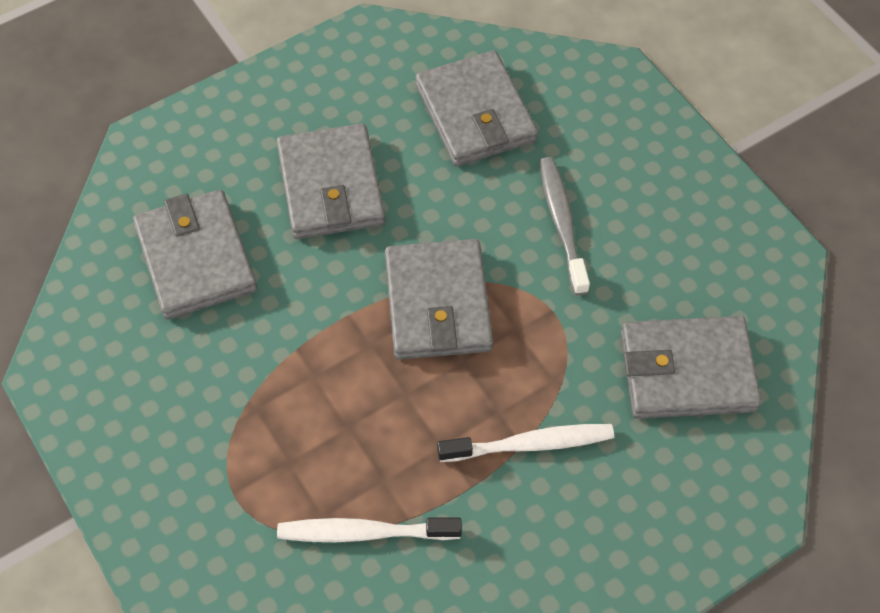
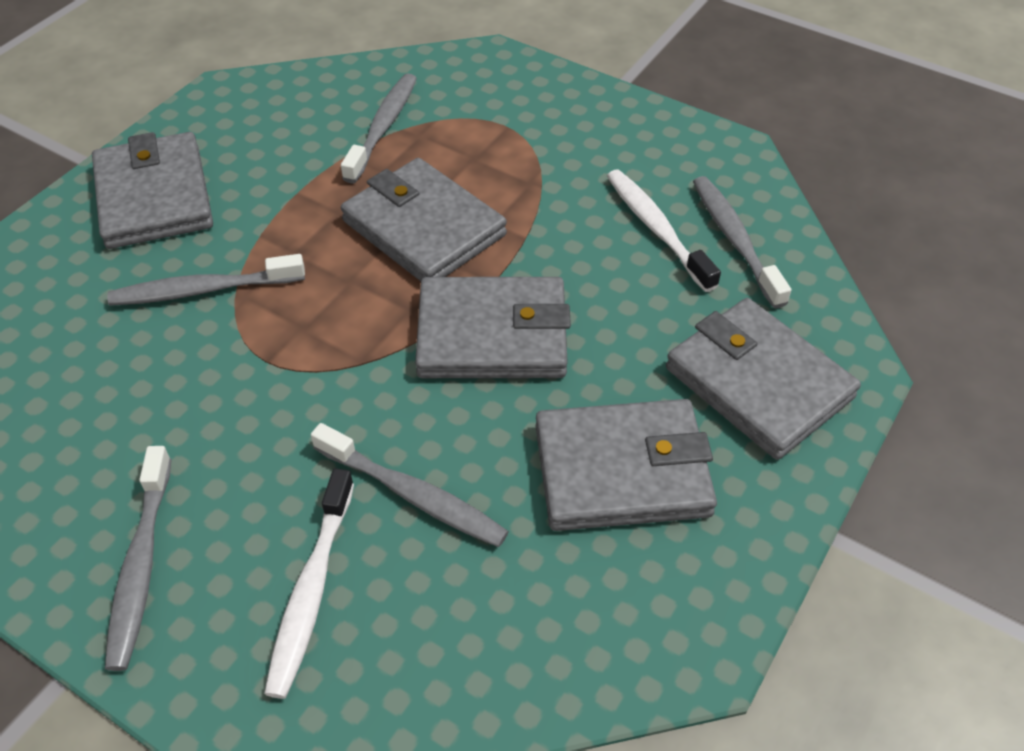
grey toothbrush: 1 -> 5

